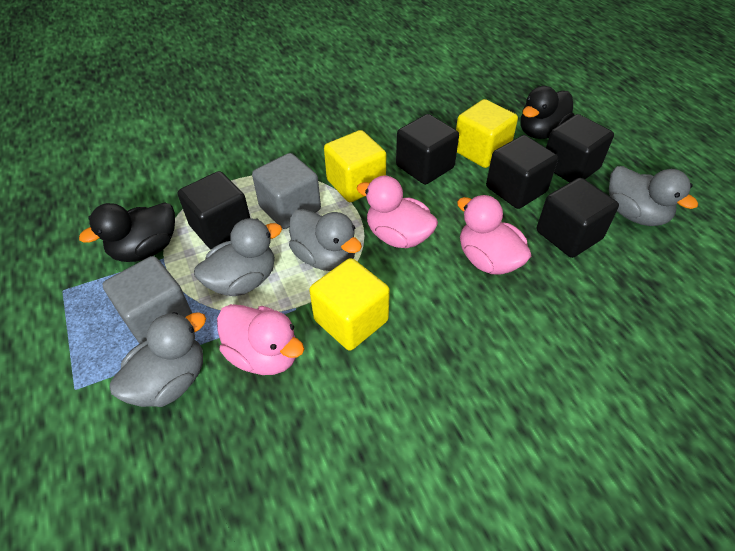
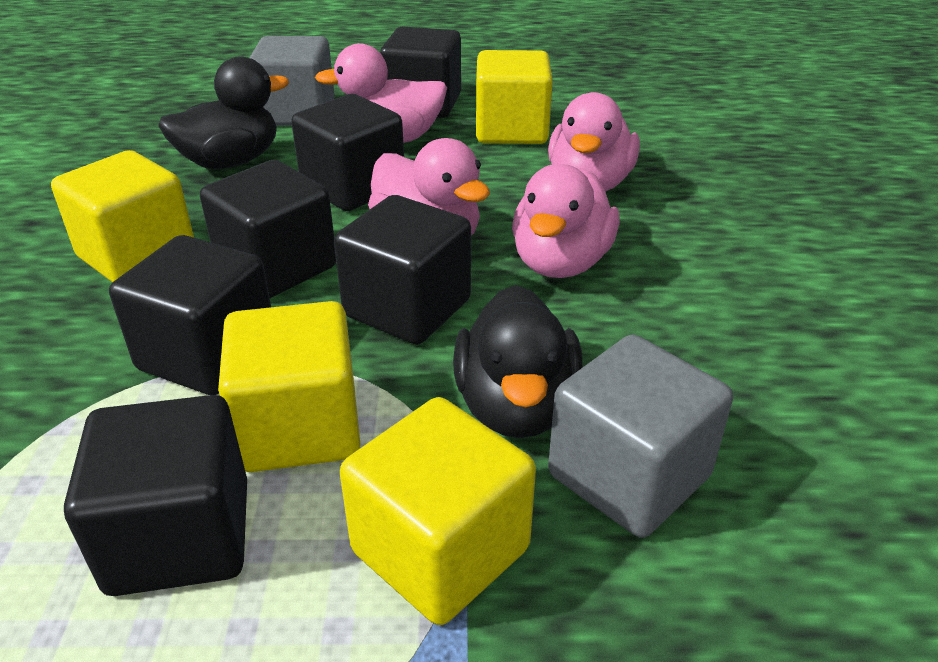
black cube: 5 -> 6
grey duck: 4 -> 0
pink duck: 3 -> 4
yellow cube: 3 -> 4

